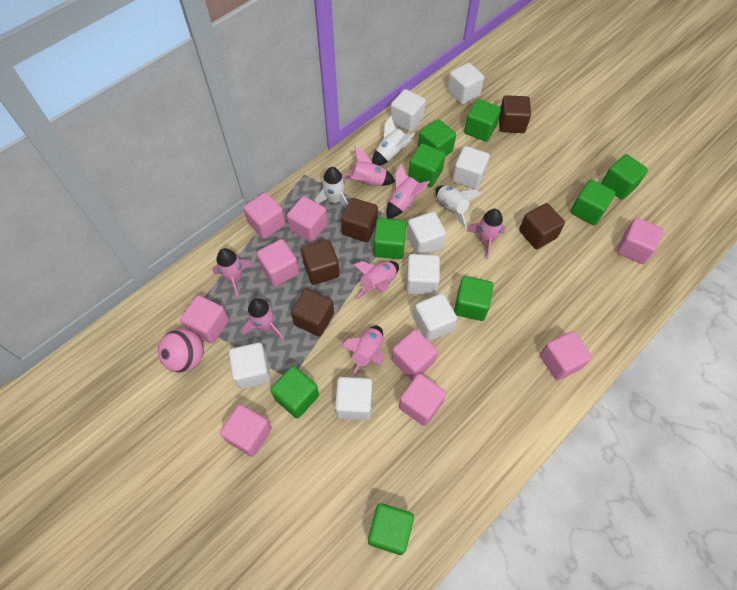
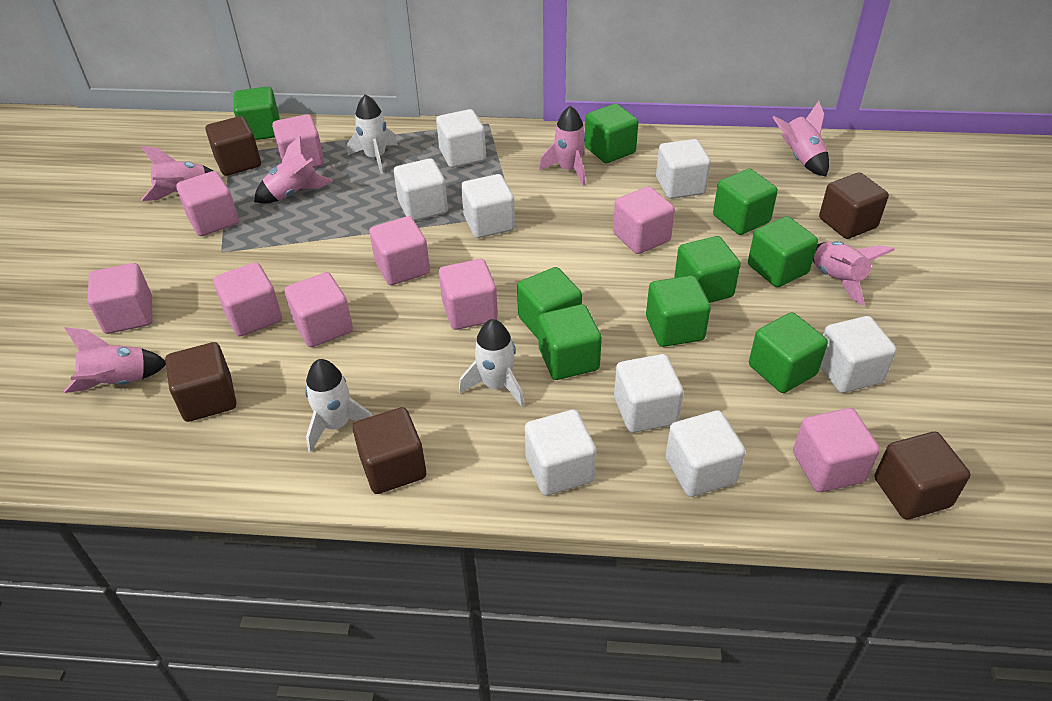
pink ball: 1 -> 0
pink rocket: 7 -> 6

